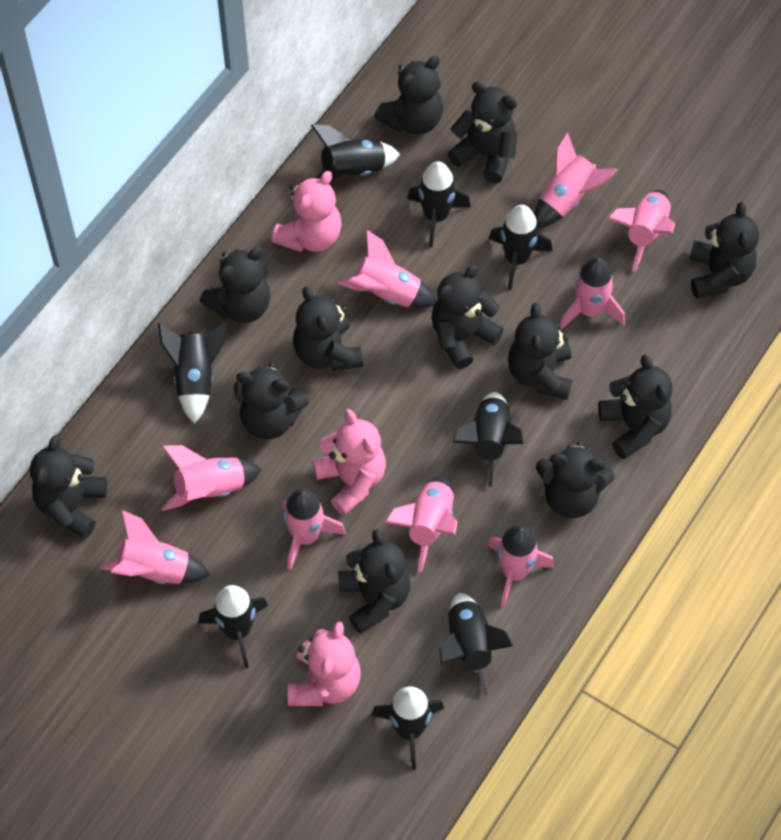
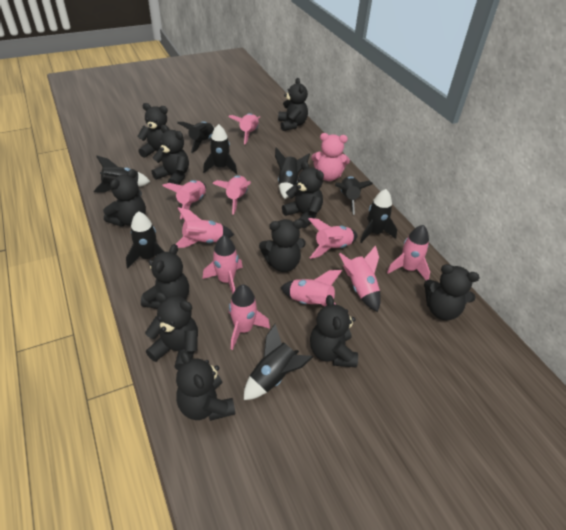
black teddy bear: 12 -> 11
pink rocket: 9 -> 10
pink teddy bear: 3 -> 1

